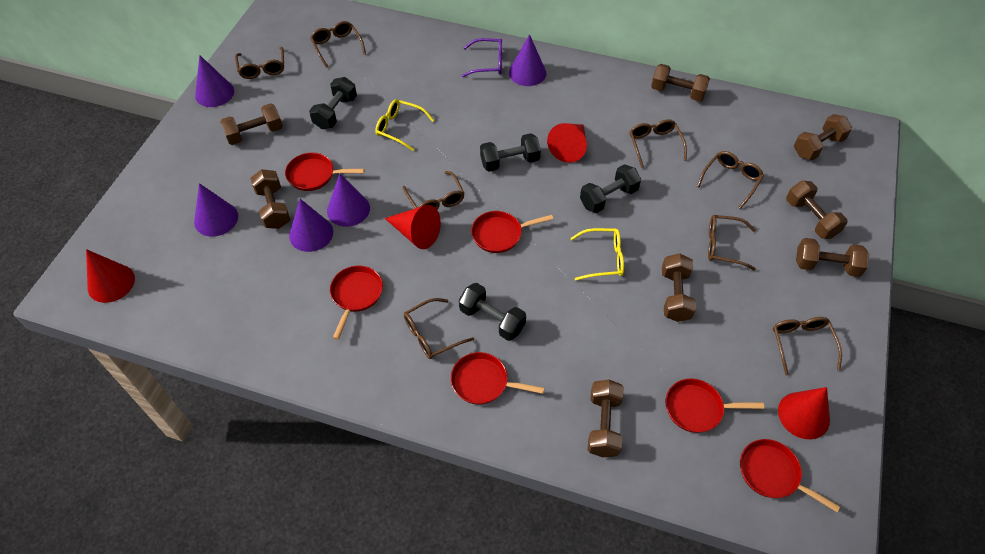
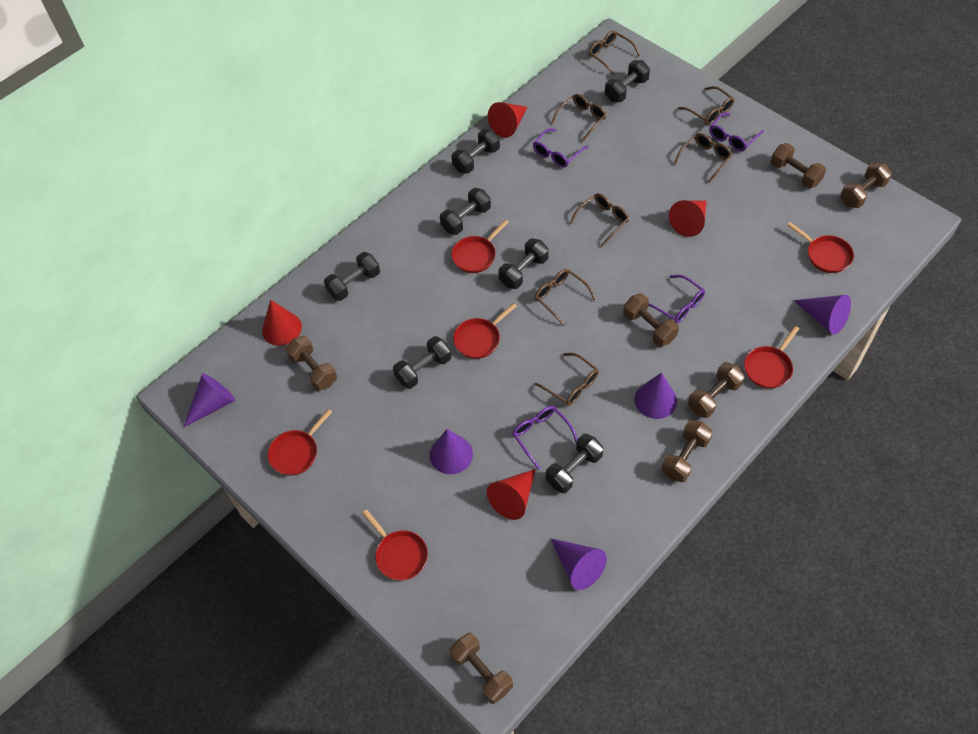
black dumbbell: 4 -> 7
brown dumbbell: 8 -> 7
brown glasses: 8 -> 7
purple glasses: 1 -> 4
yellow glasses: 2 -> 0

